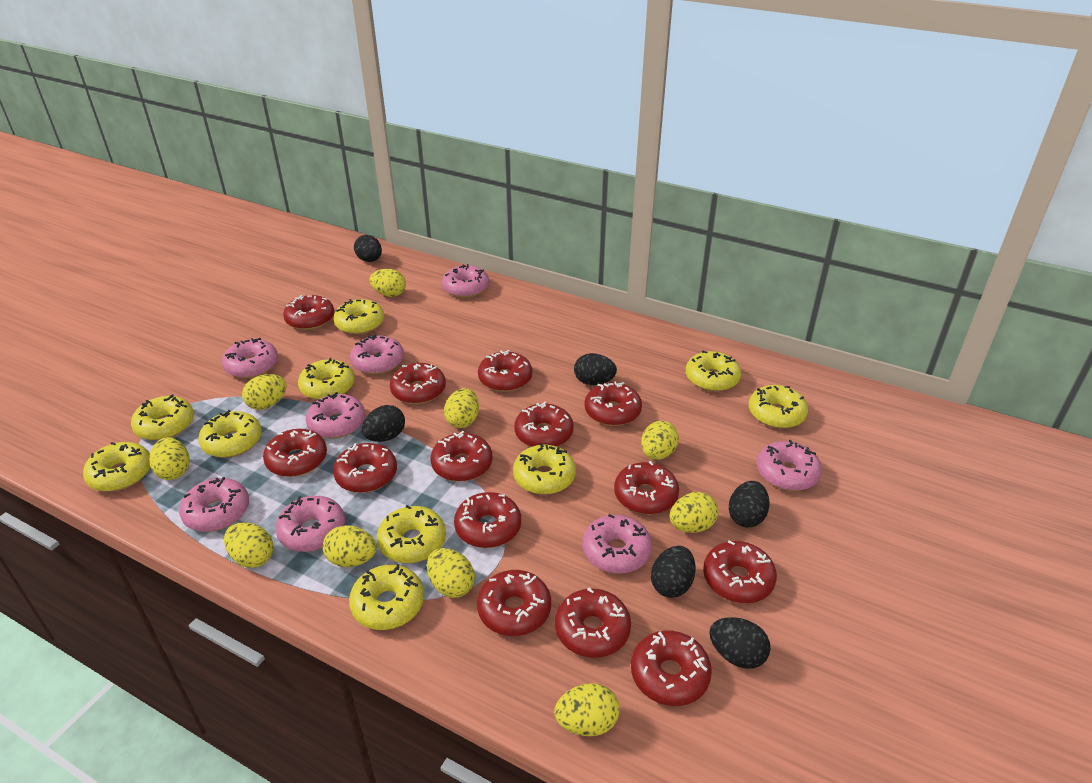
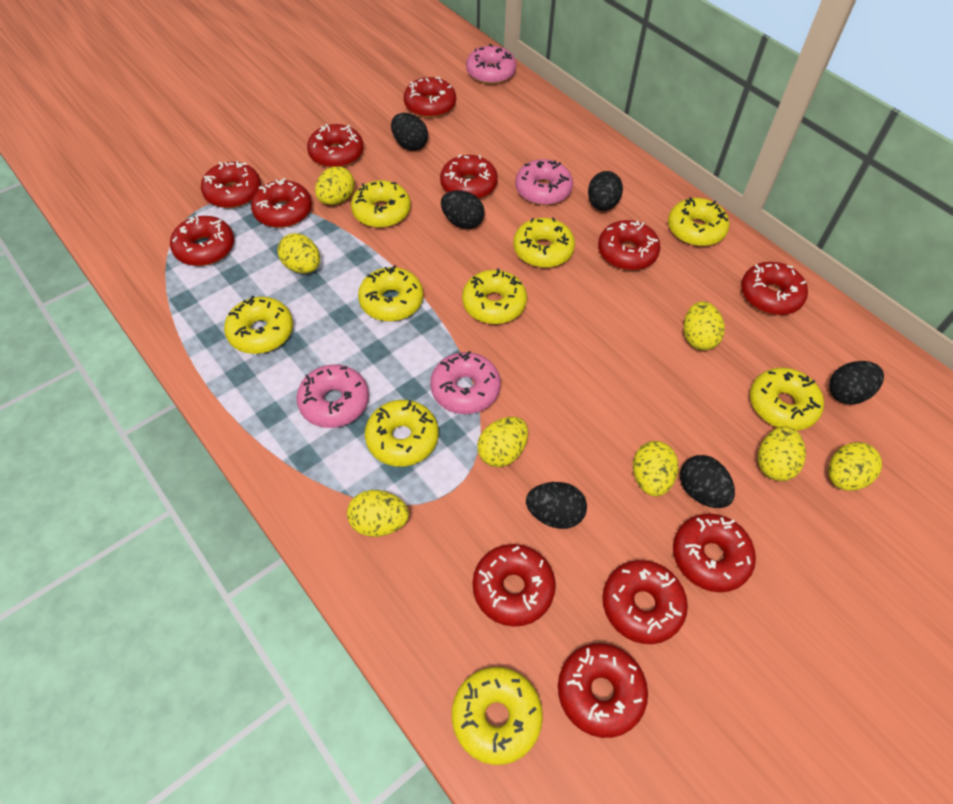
pink donut: 8 -> 4
red donut: 14 -> 12
yellow donut: 10 -> 9
yellow egg: 10 -> 8

